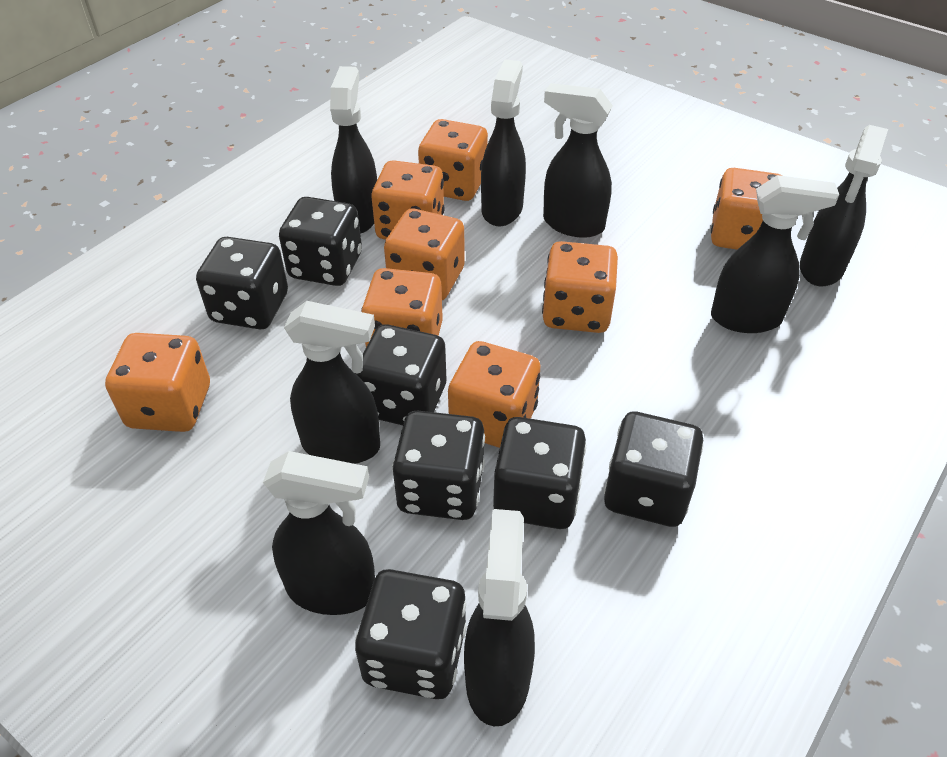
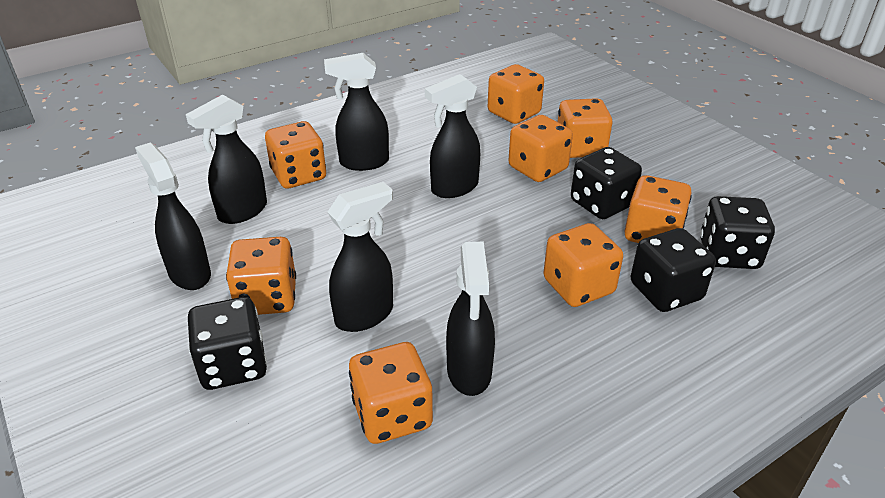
black dice: 7 -> 4
black spray bottle: 8 -> 6

